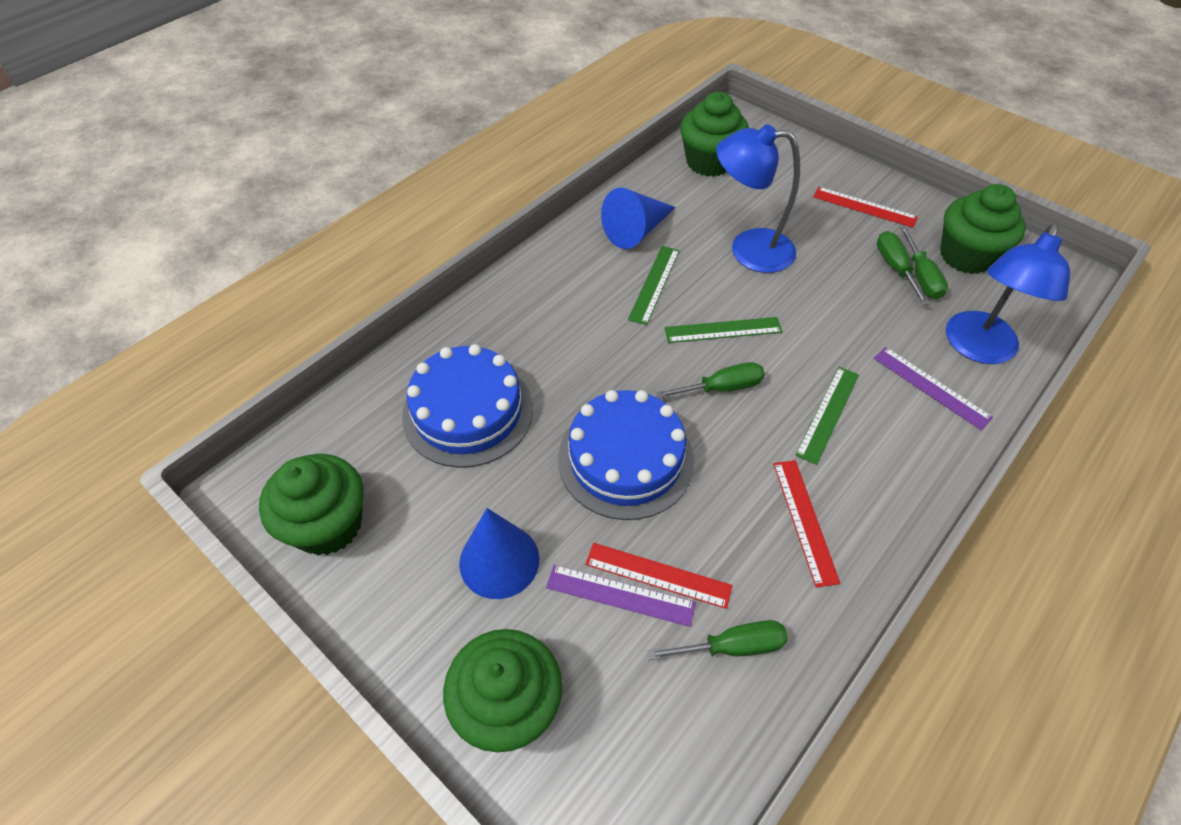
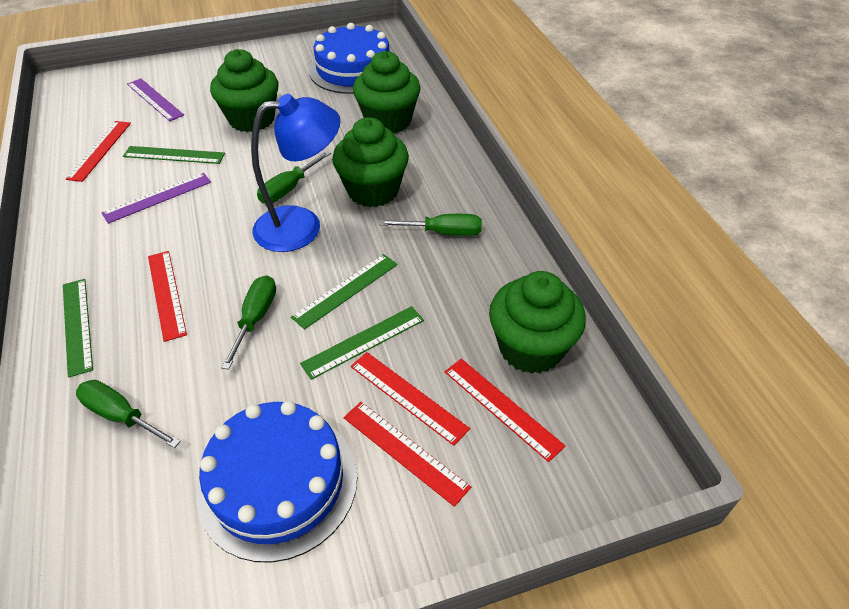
blue cone: 2 -> 0
blue lamp: 2 -> 1
green ruler: 3 -> 4
red ruler: 3 -> 5

